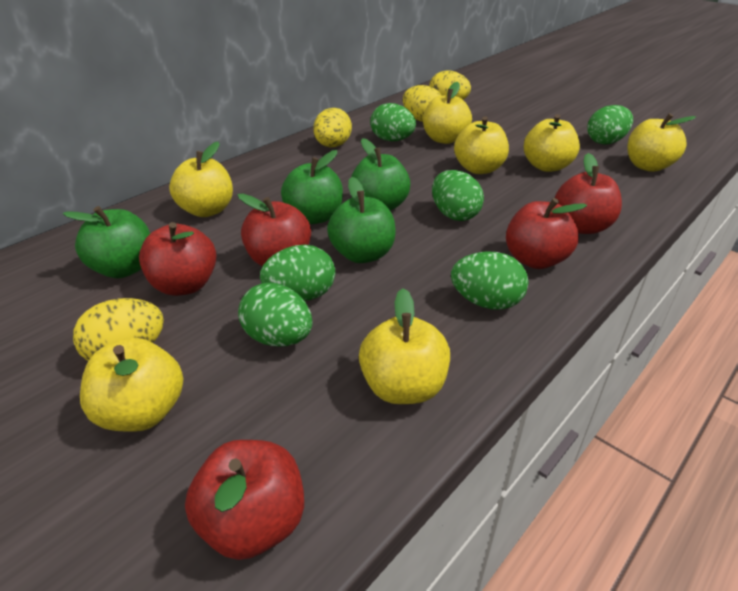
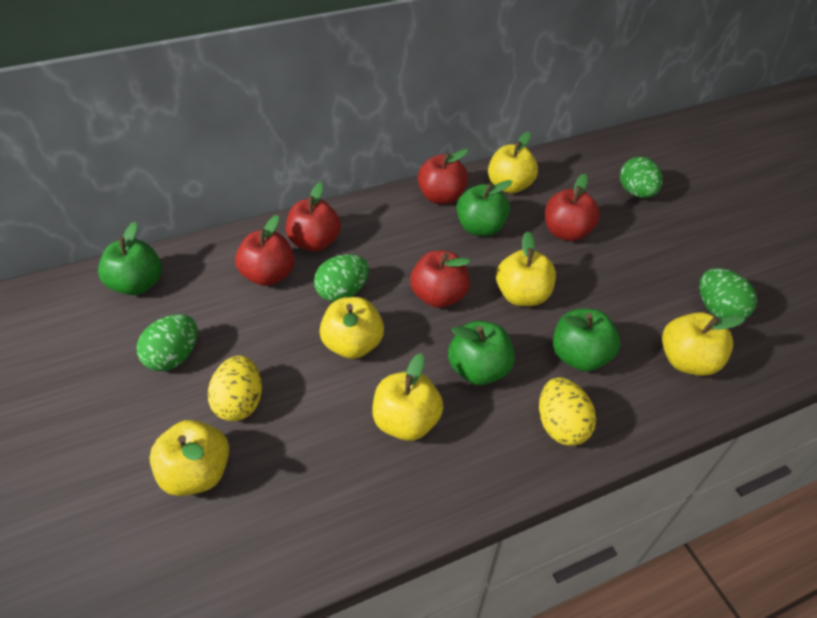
green egg: 6 -> 4
yellow apple: 7 -> 6
yellow egg: 4 -> 2

